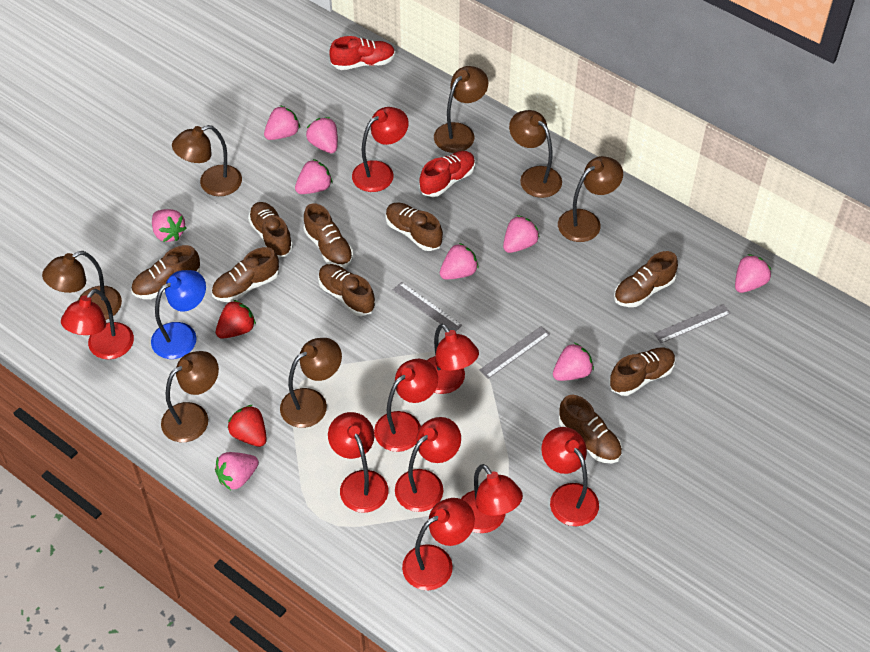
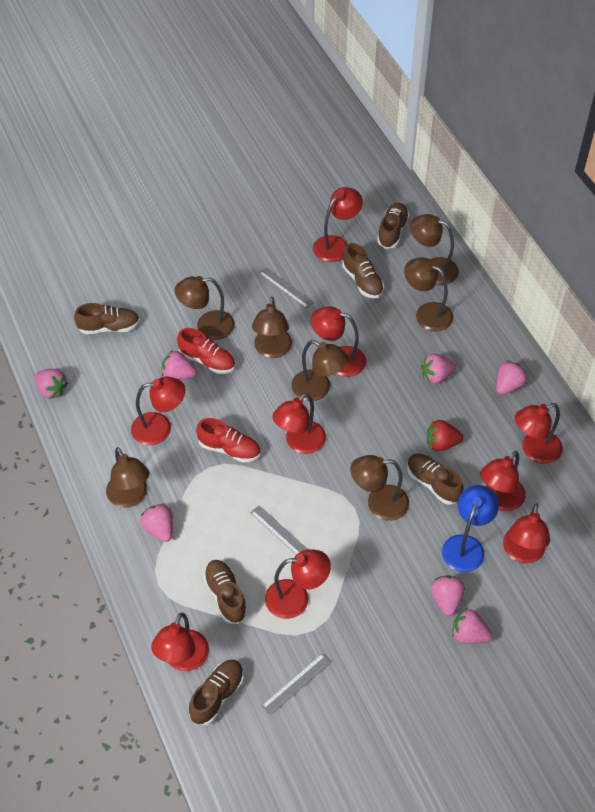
brown shoe: 9 -> 6
pink strawberry: 9 -> 7
red strawberry: 2 -> 1

